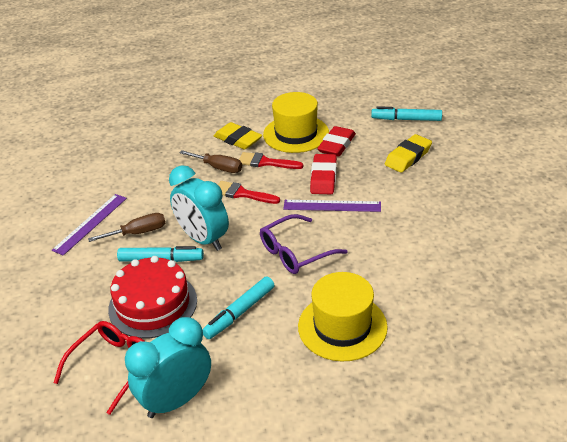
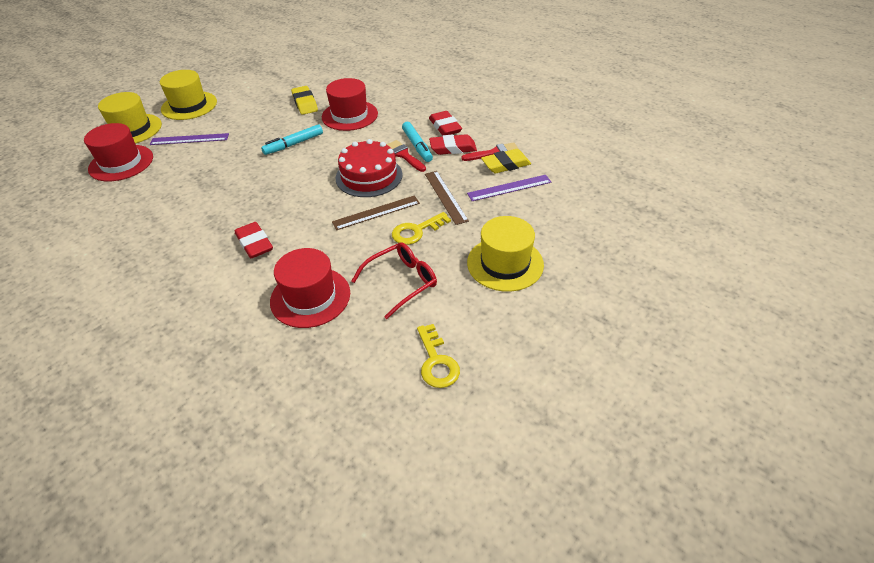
brown ruler: 0 -> 2
brown screwdriver: 2 -> 0
purple glasses: 1 -> 0
red eraser: 2 -> 3
red hat: 0 -> 3
turquoise clock: 2 -> 0
turquoise marker: 3 -> 2
yellow hat: 2 -> 3
yellow key: 0 -> 2

